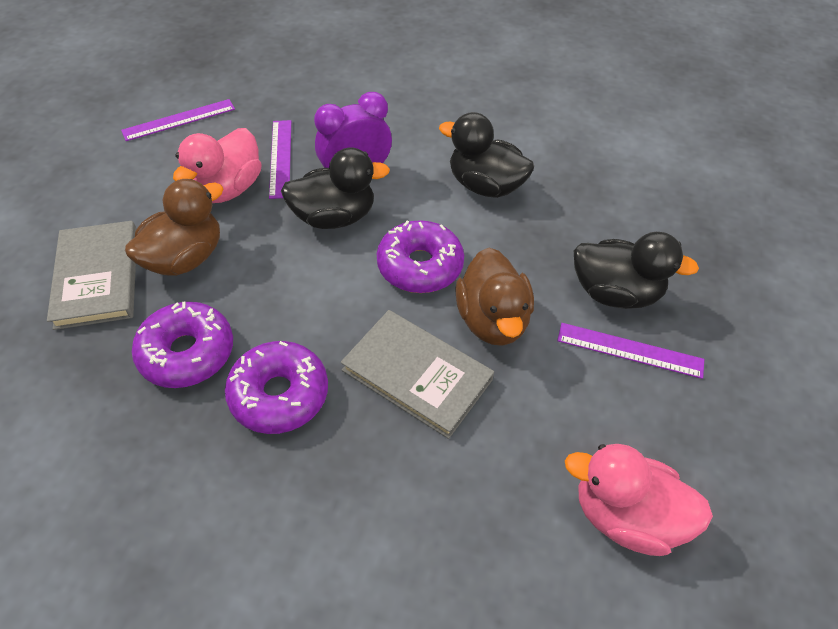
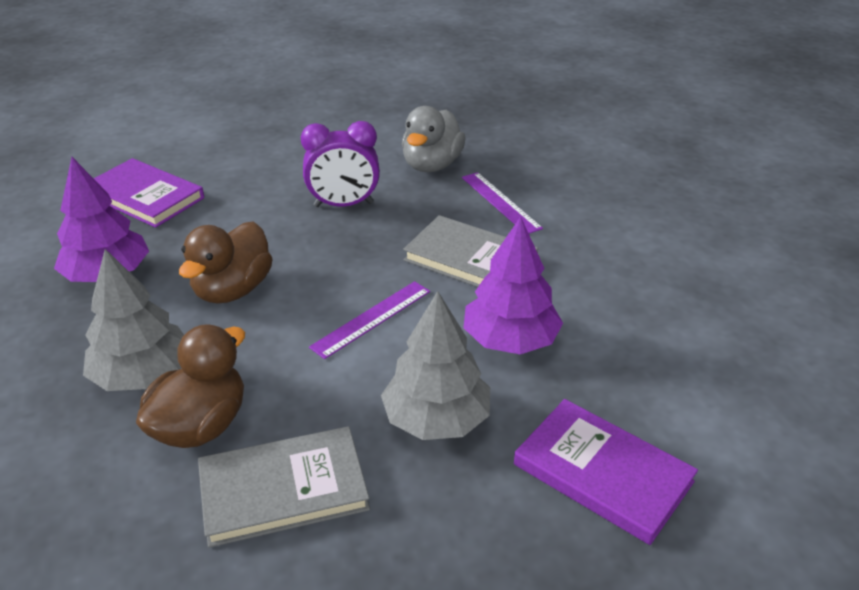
black duck: 3 -> 0
grey duck: 0 -> 1
grey tree: 0 -> 2
pink duck: 2 -> 0
purple book: 0 -> 2
purple donut: 3 -> 0
purple ruler: 3 -> 2
purple tree: 0 -> 2

